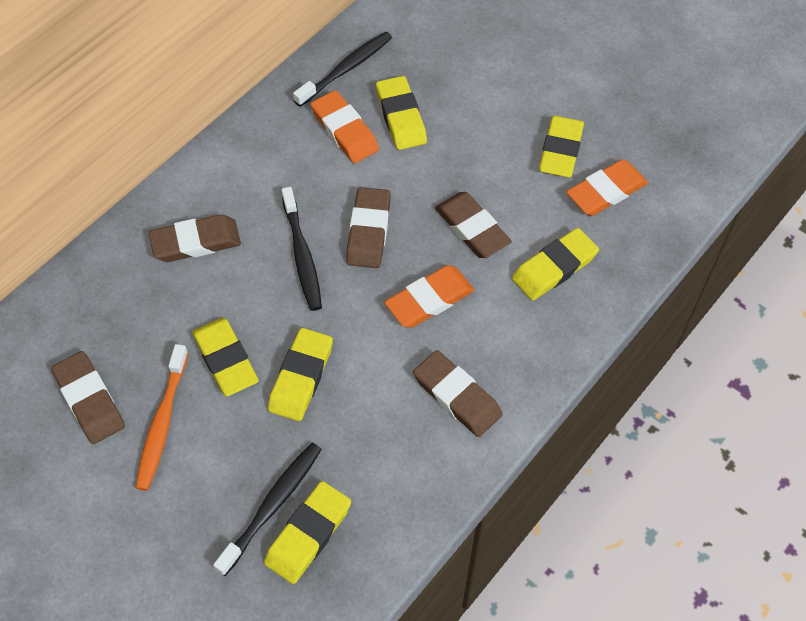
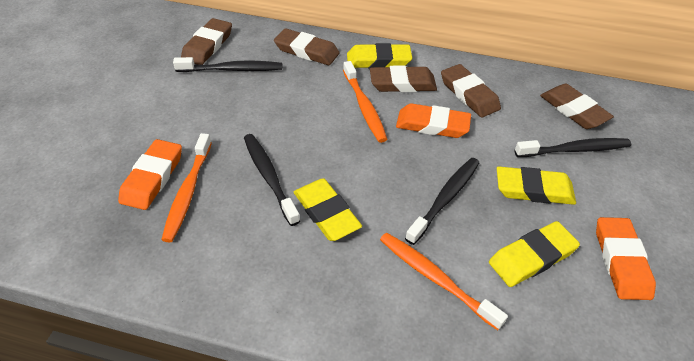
black toothbrush: 3 -> 4
orange toothbrush: 1 -> 3
yellow eraser: 6 -> 4

